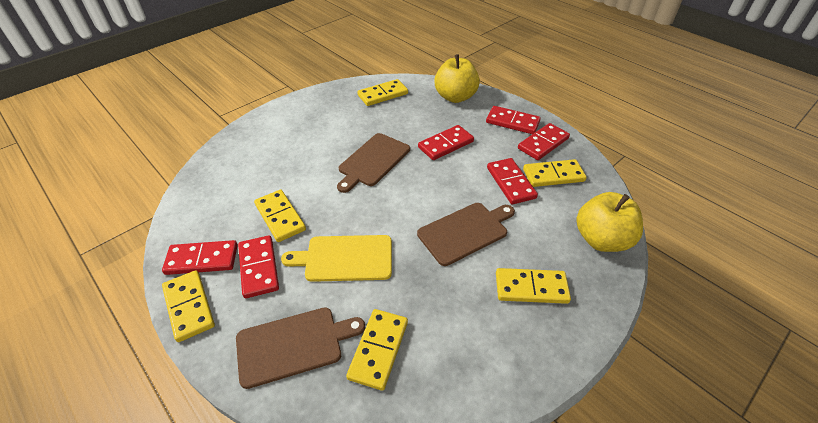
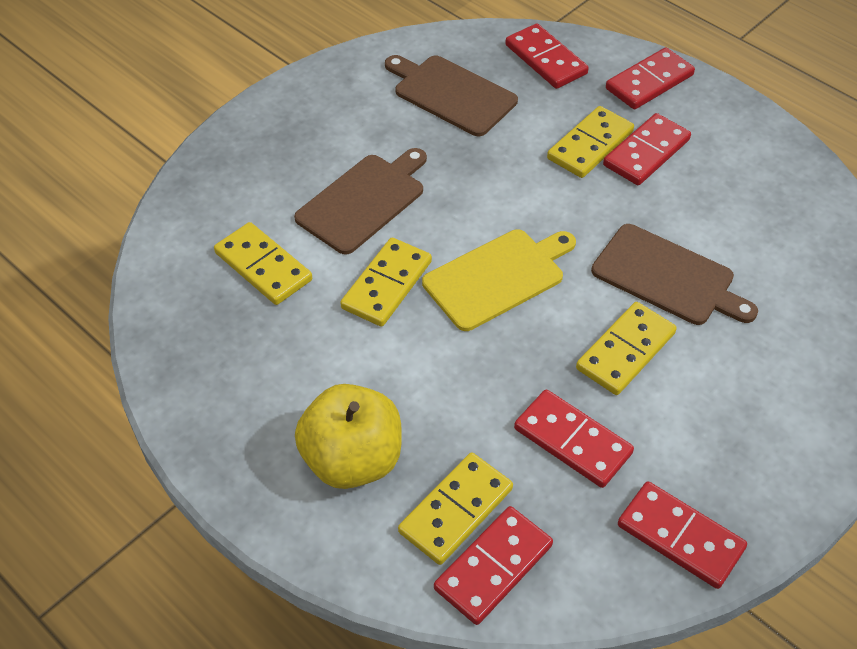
yellow apple: 2 -> 1
yellow domino: 6 -> 5

